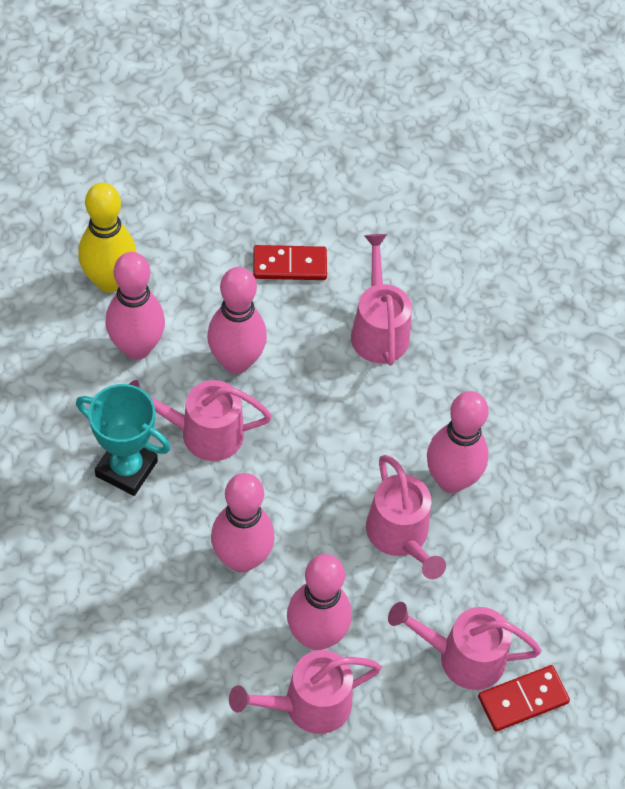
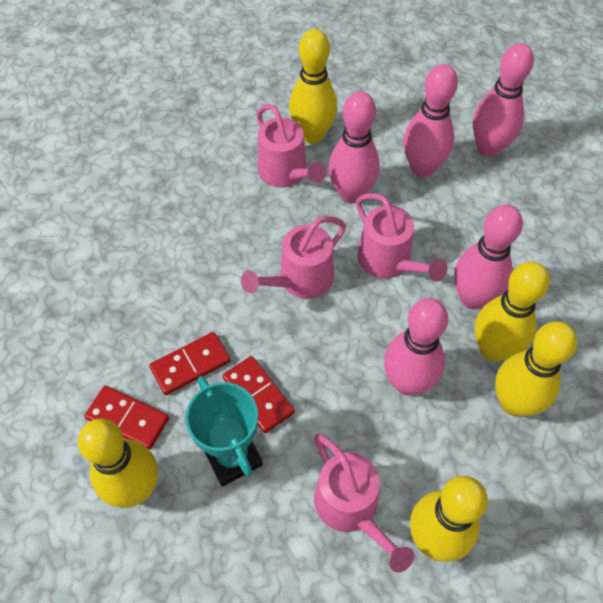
pink watering can: 5 -> 4
red domino: 2 -> 3
yellow bowling pin: 1 -> 5

